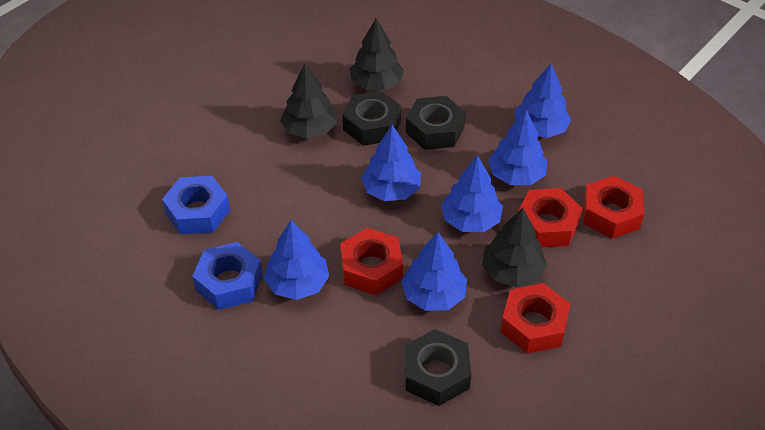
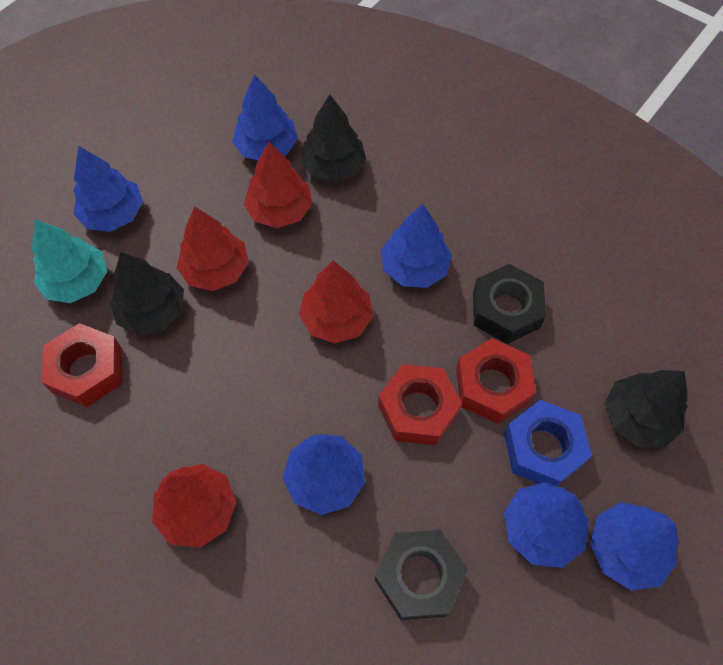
black nut: 3 -> 2
blue nut: 2 -> 1
red nut: 4 -> 3
red tree: 0 -> 4
turquoise tree: 0 -> 1

